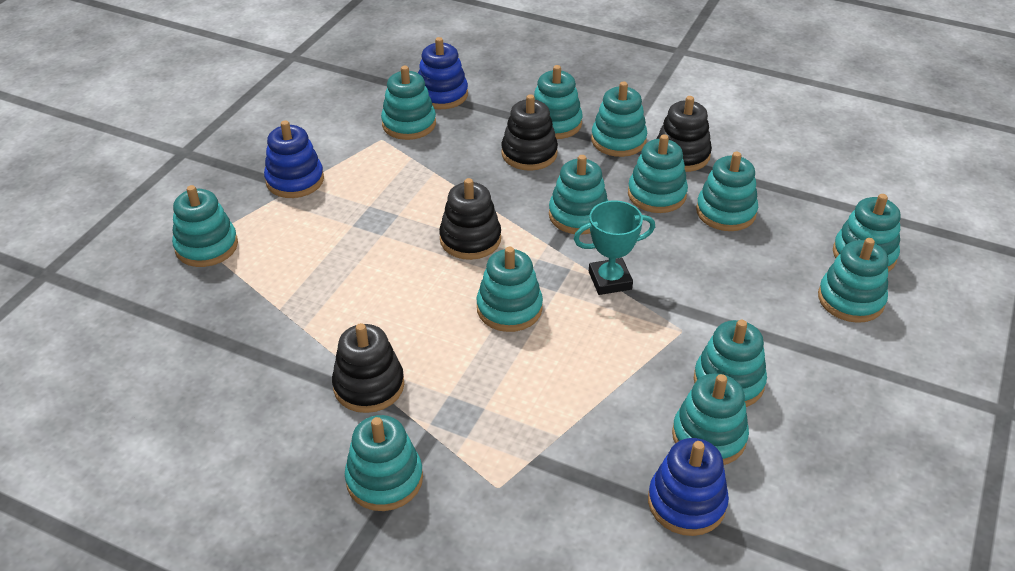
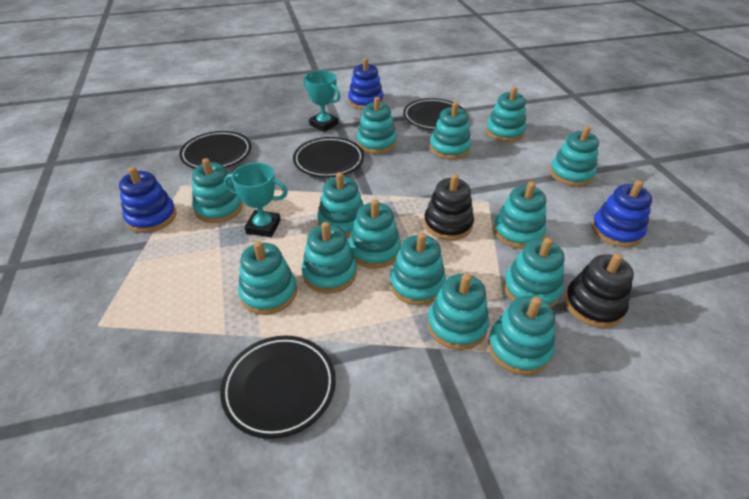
black plate: 0 -> 4
black stacking toy: 4 -> 2
turquoise stacking toy: 13 -> 14
turquoise trophy: 1 -> 2

